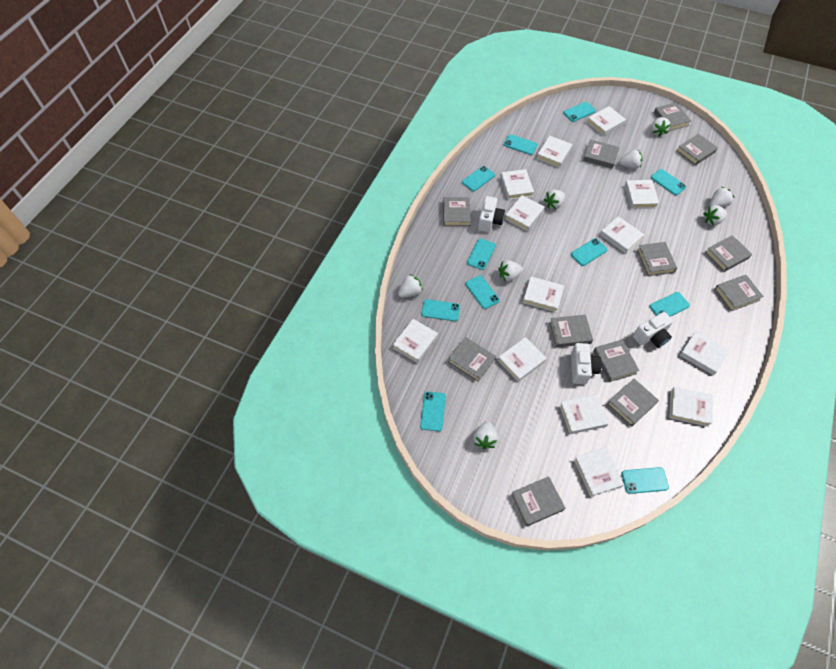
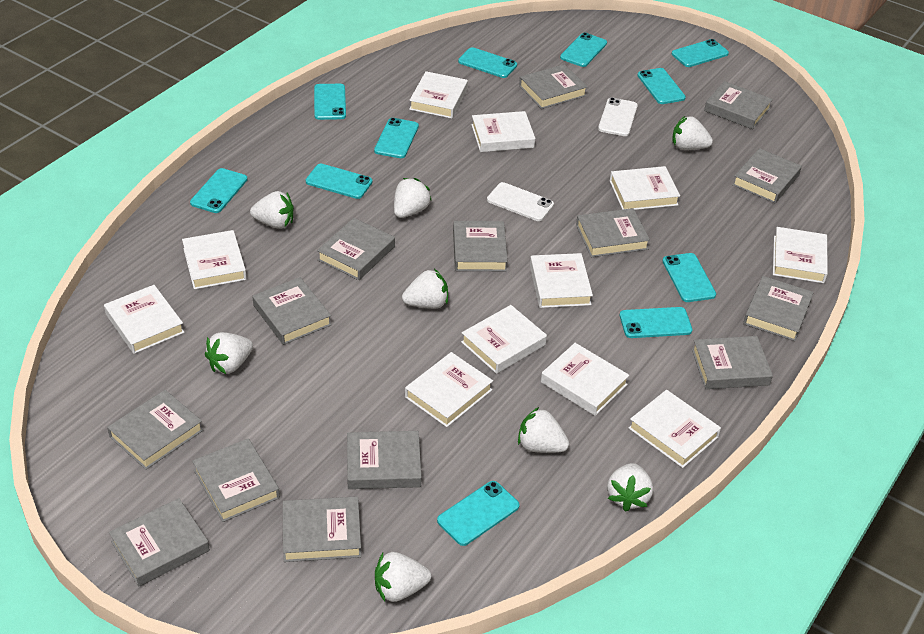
grey book: 12 -> 14
white book: 13 -> 11
white camera: 3 -> 0
white phone: 0 -> 2

